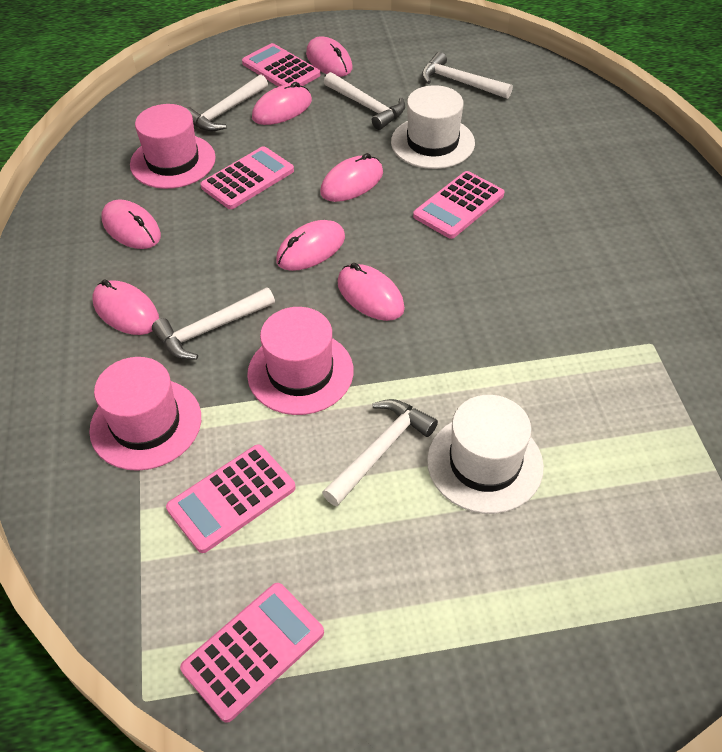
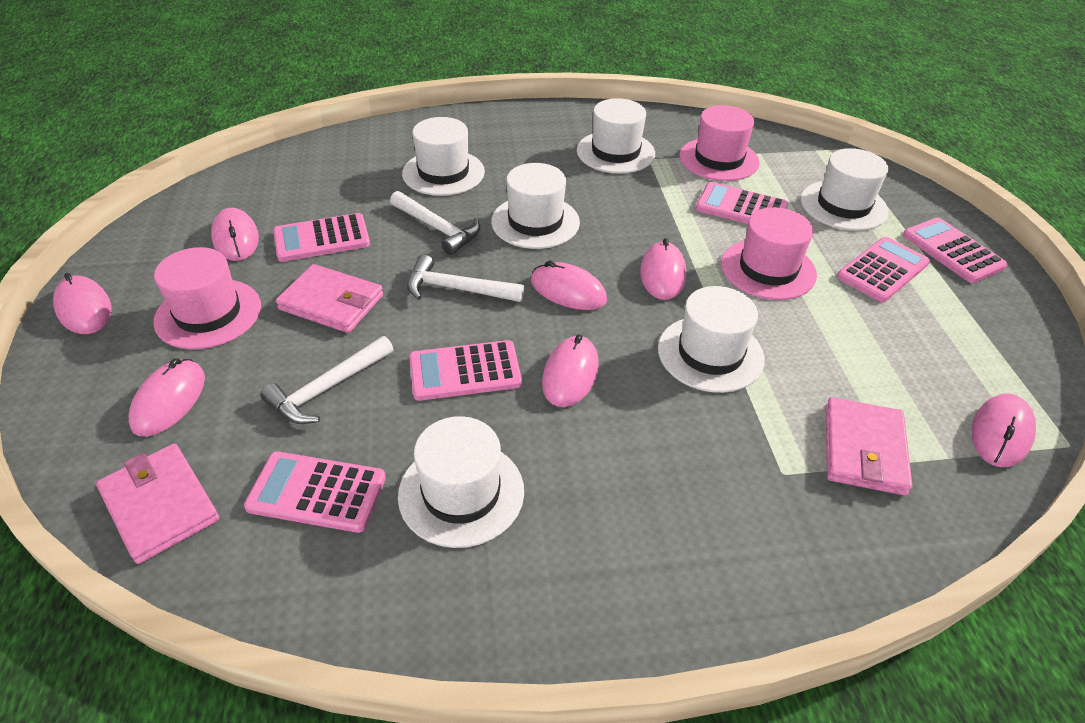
pink calculator: 5 -> 6
pink wallet: 0 -> 3
white hammer: 5 -> 3
white hat: 2 -> 6

